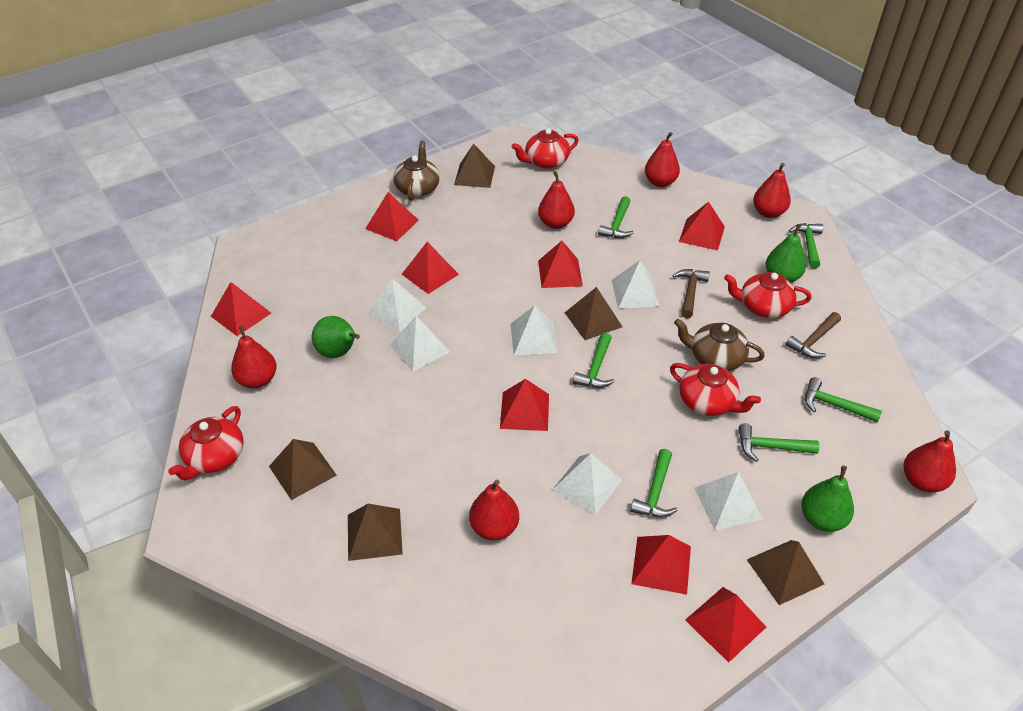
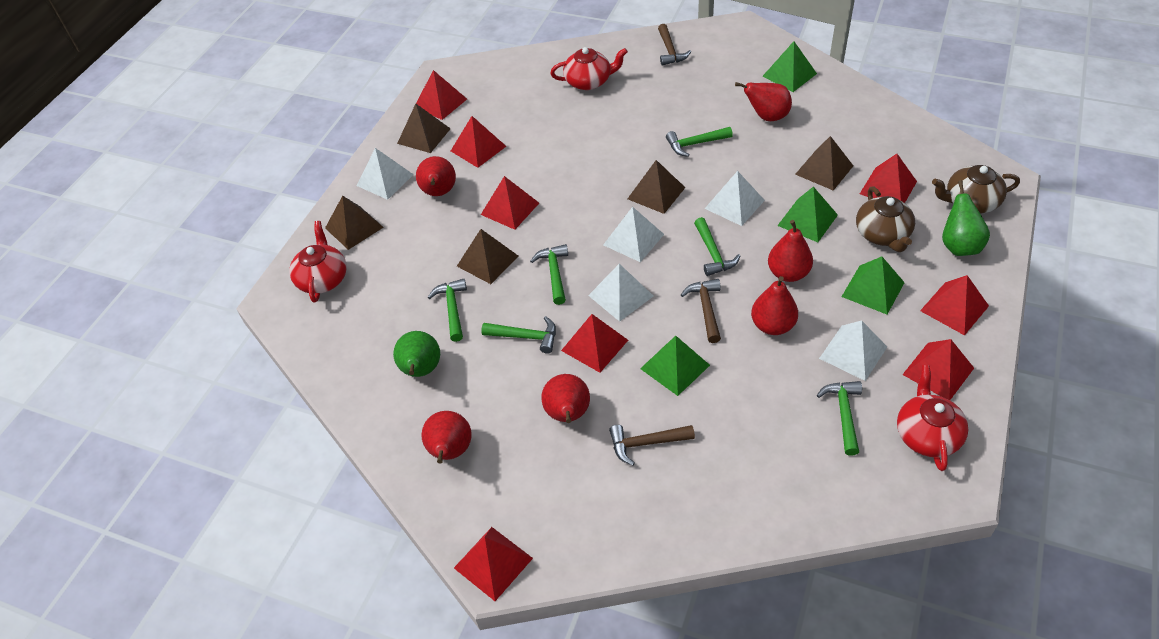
brown hammer: 2 -> 3
green pear: 3 -> 2
green pyramid: 0 -> 4
red teapot: 4 -> 3
white pyramid: 6 -> 5

